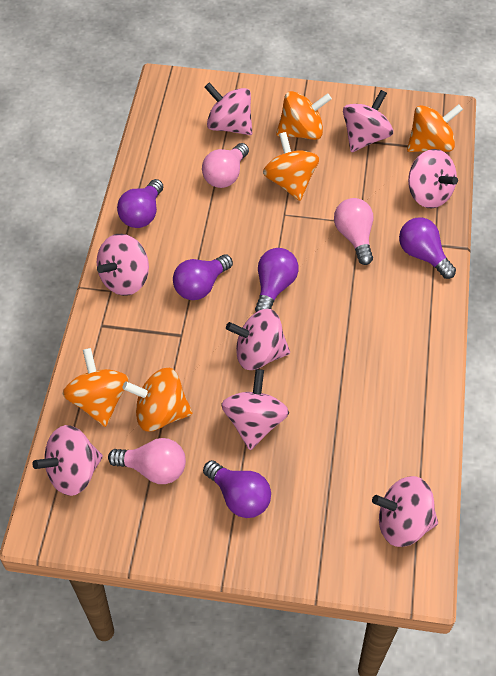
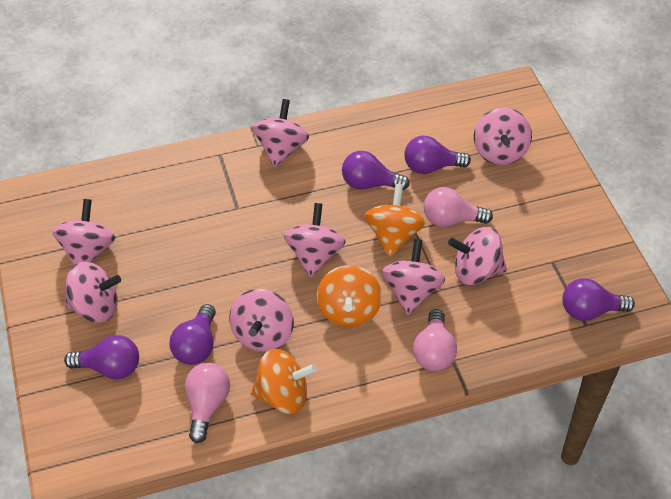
orange spinning top: 5 -> 3

